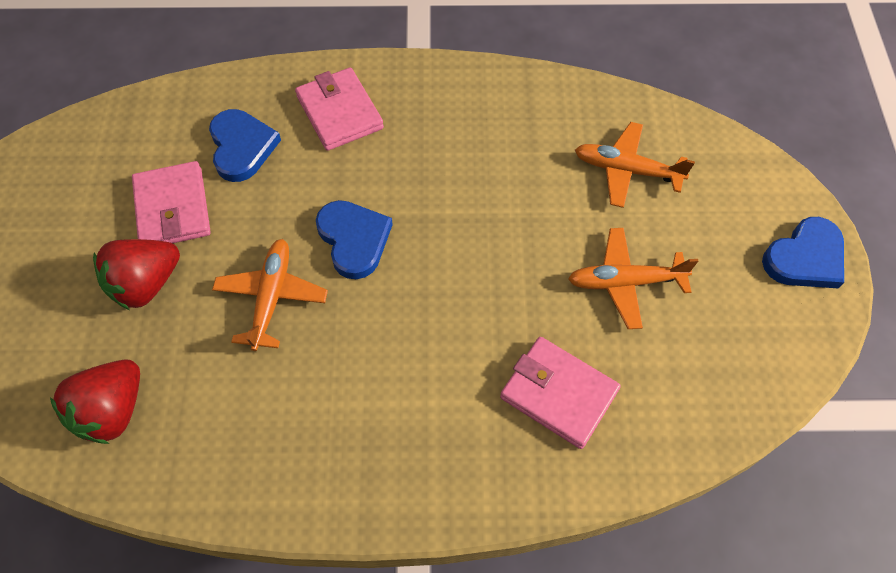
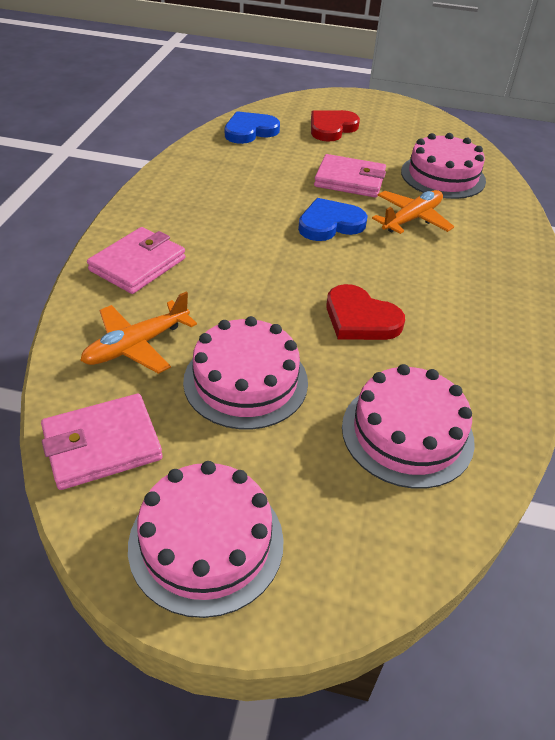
blue heart: 3 -> 2
orange plane: 3 -> 2
pink cake: 0 -> 4
red heart: 0 -> 2
red strawberry: 2 -> 0

